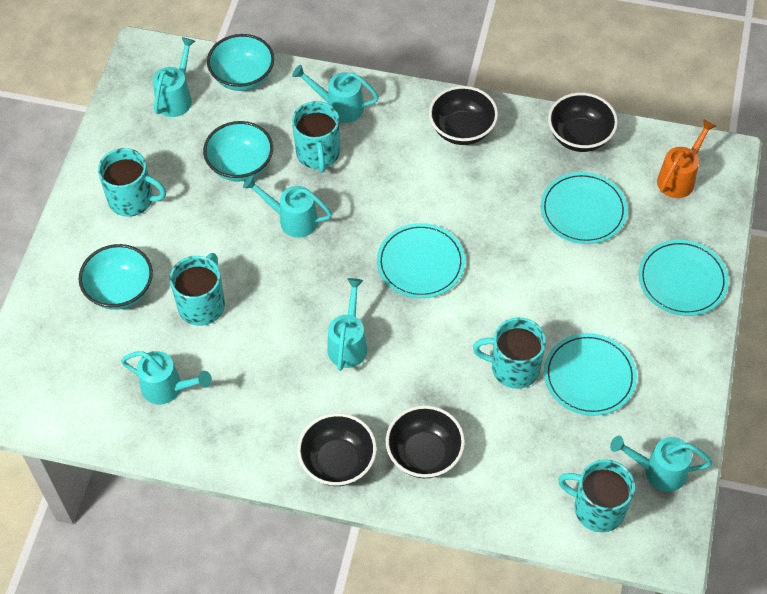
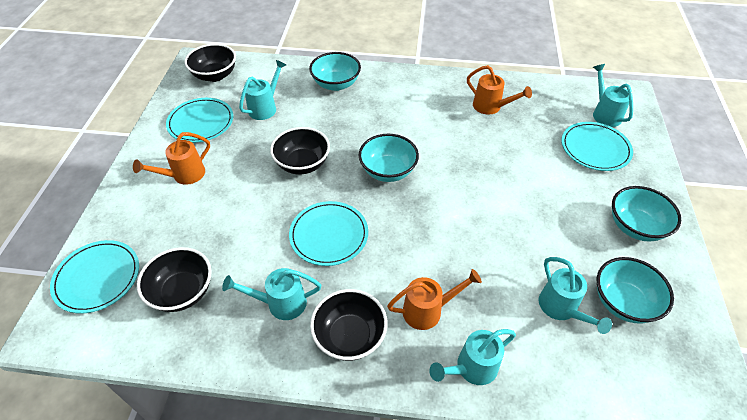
orange watering can: 1 -> 3
turquoise bowl: 3 -> 4
turquoise mug: 5 -> 0
turquoise watering can: 6 -> 5

